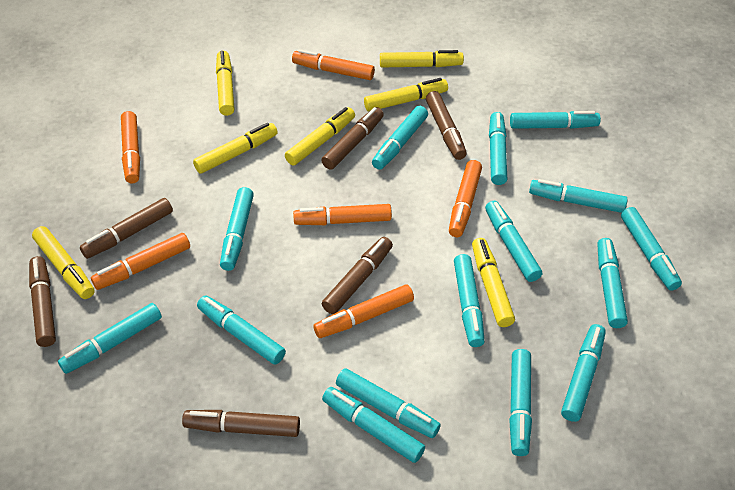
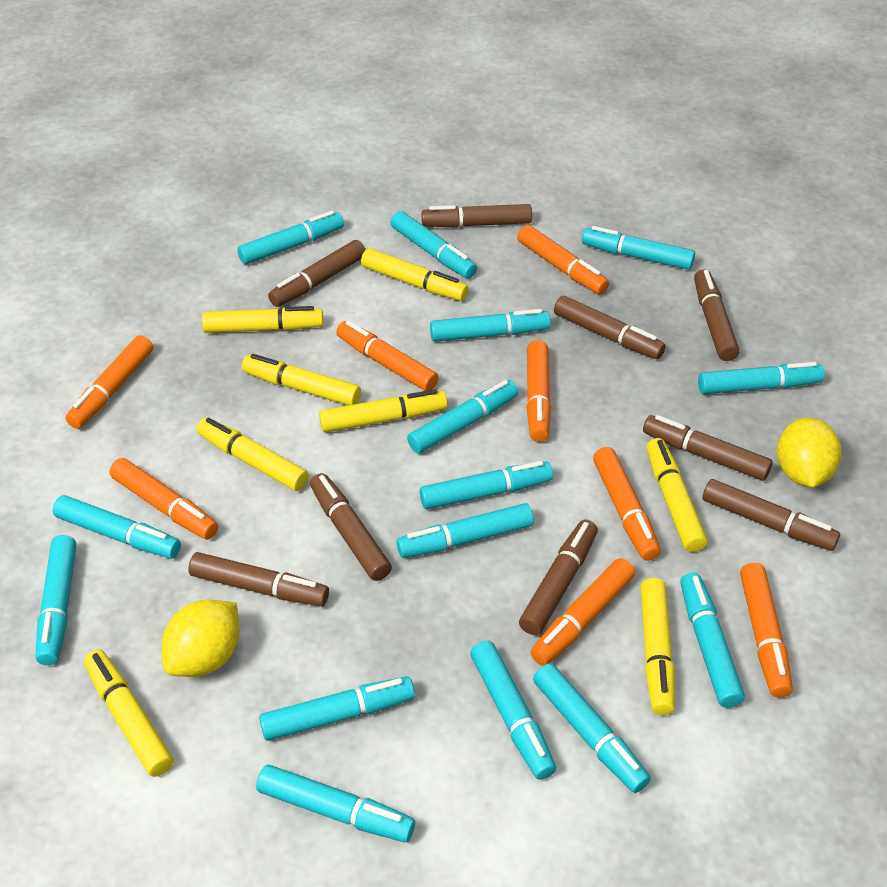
brown marker: 6 -> 9
orange marker: 6 -> 8
yellow lemon: 0 -> 2
yellow marker: 7 -> 8

